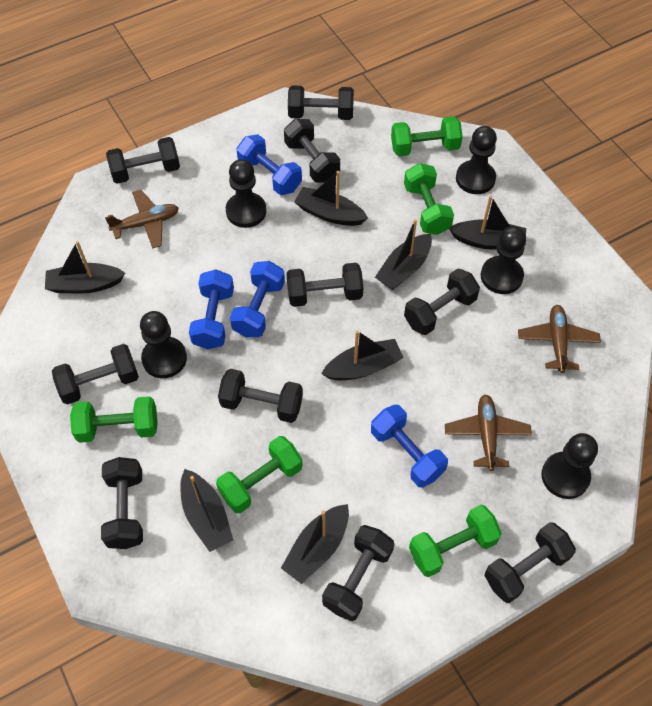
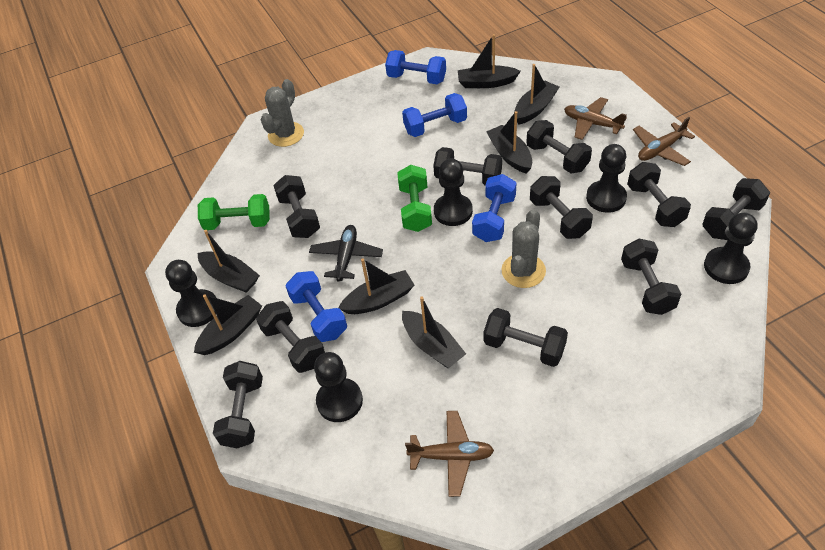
black plane: 0 -> 1
green dumbbell: 5 -> 2
grey cactus: 0 -> 2

